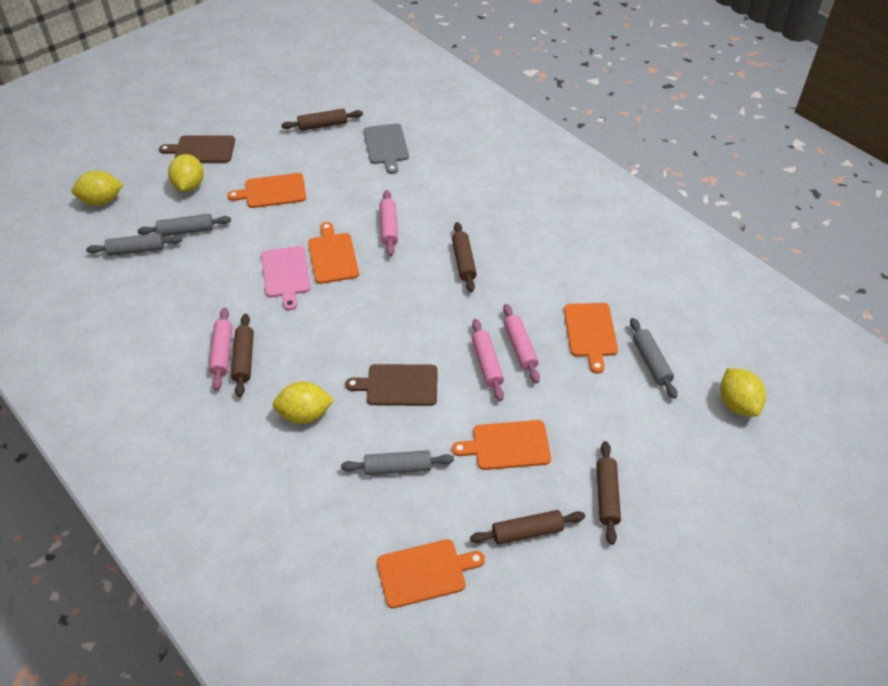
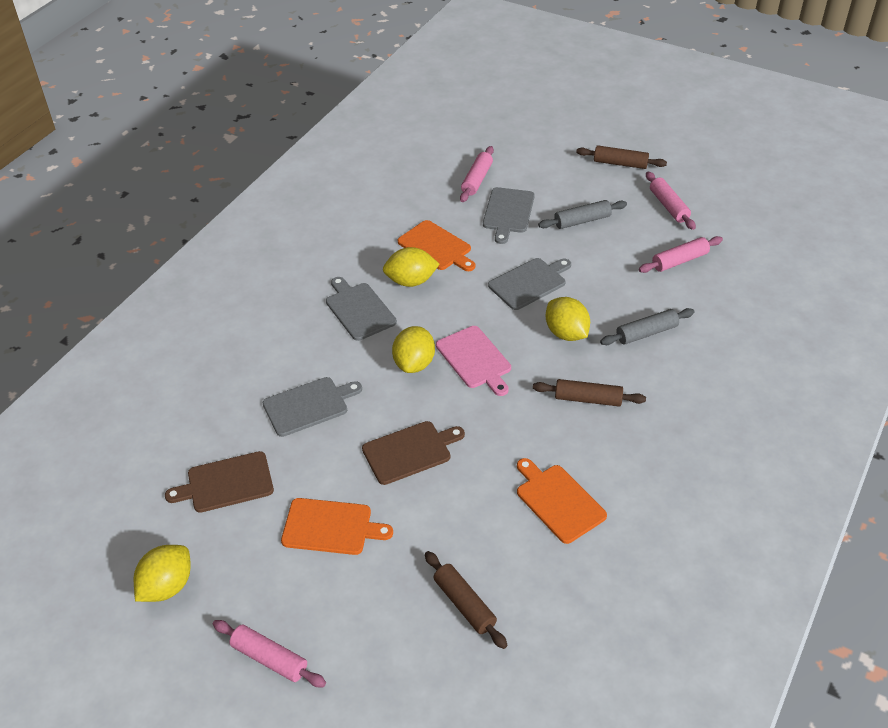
brown rolling pin: 5 -> 3
grey cutting board: 1 -> 4
grey rolling pin: 4 -> 2
orange cutting board: 5 -> 3

